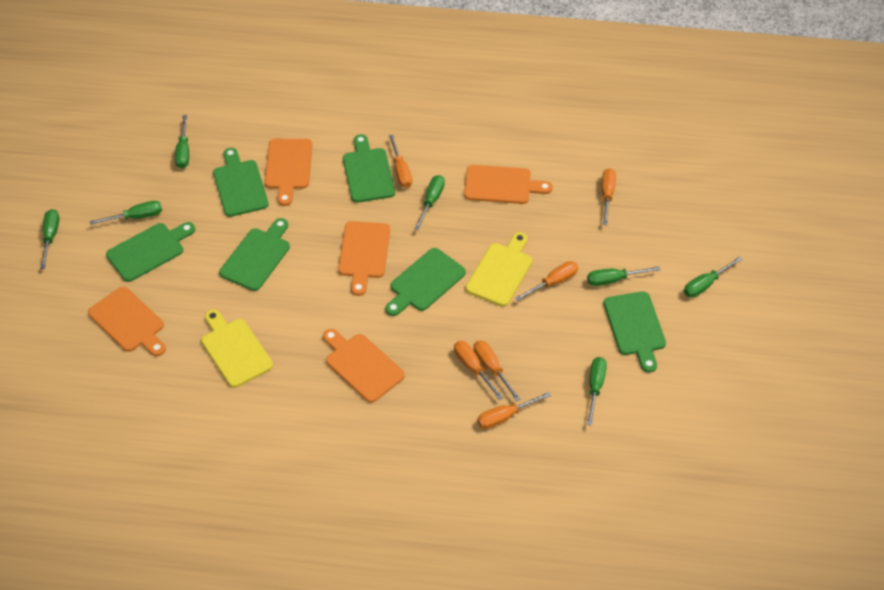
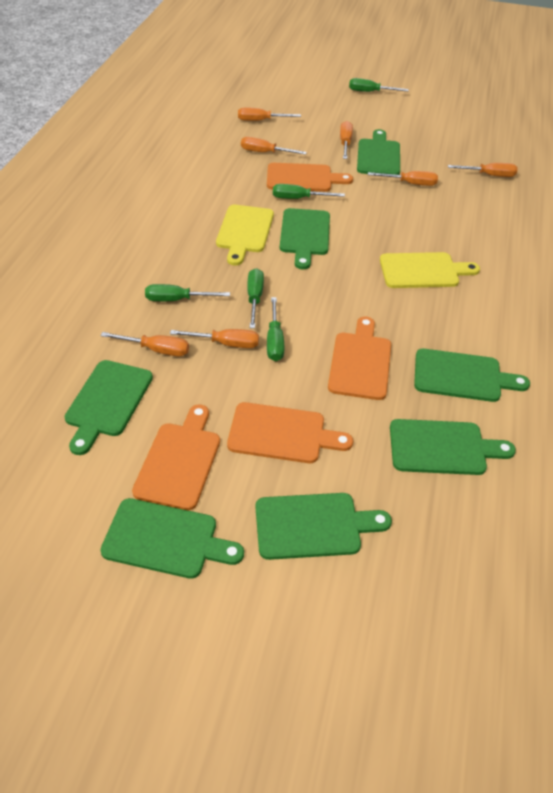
green cutting board: 6 -> 7
green screwdriver: 7 -> 5
orange cutting board: 5 -> 4
orange screwdriver: 6 -> 7

